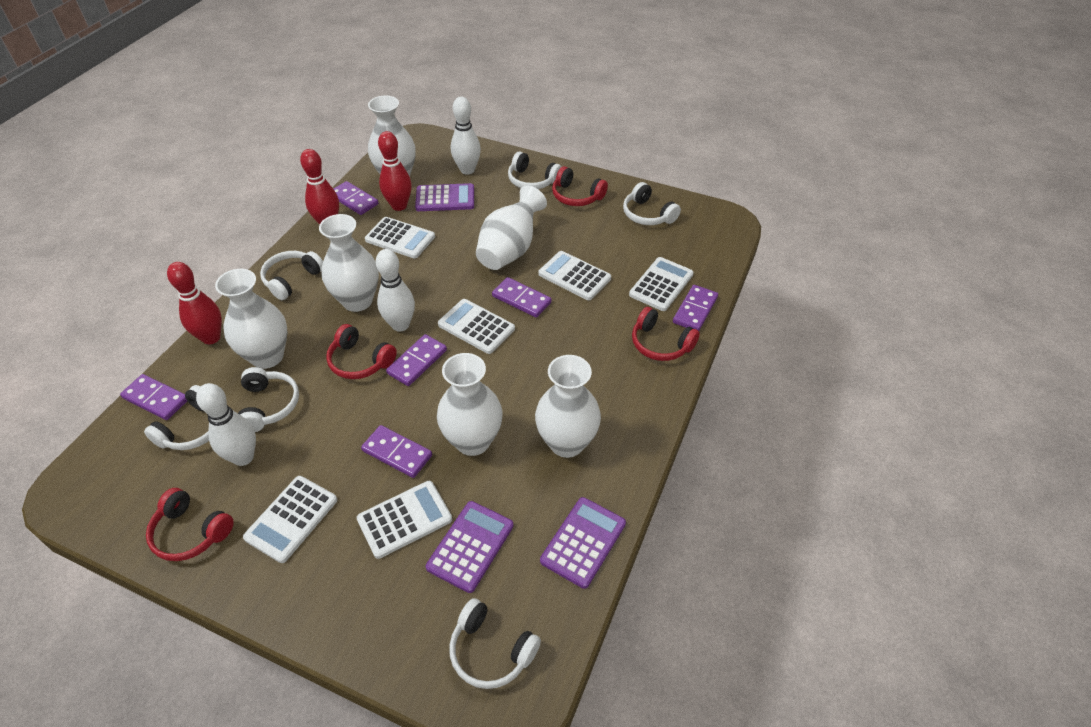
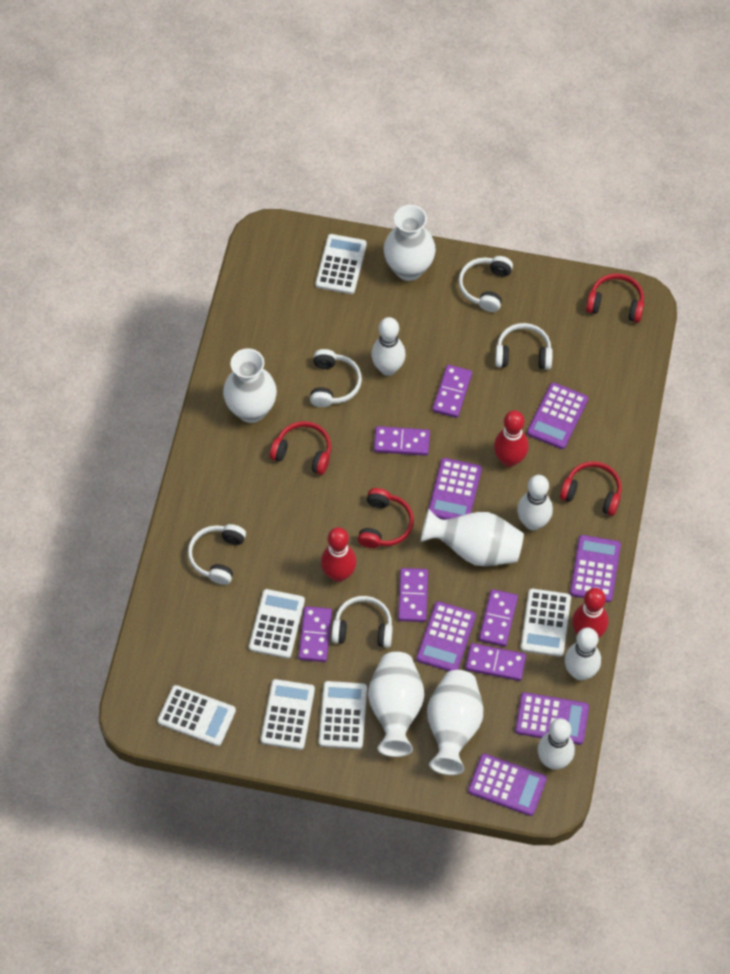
purple calculator: 3 -> 6
white bowling pin: 3 -> 4
white headphones: 6 -> 5
white vase: 6 -> 5

